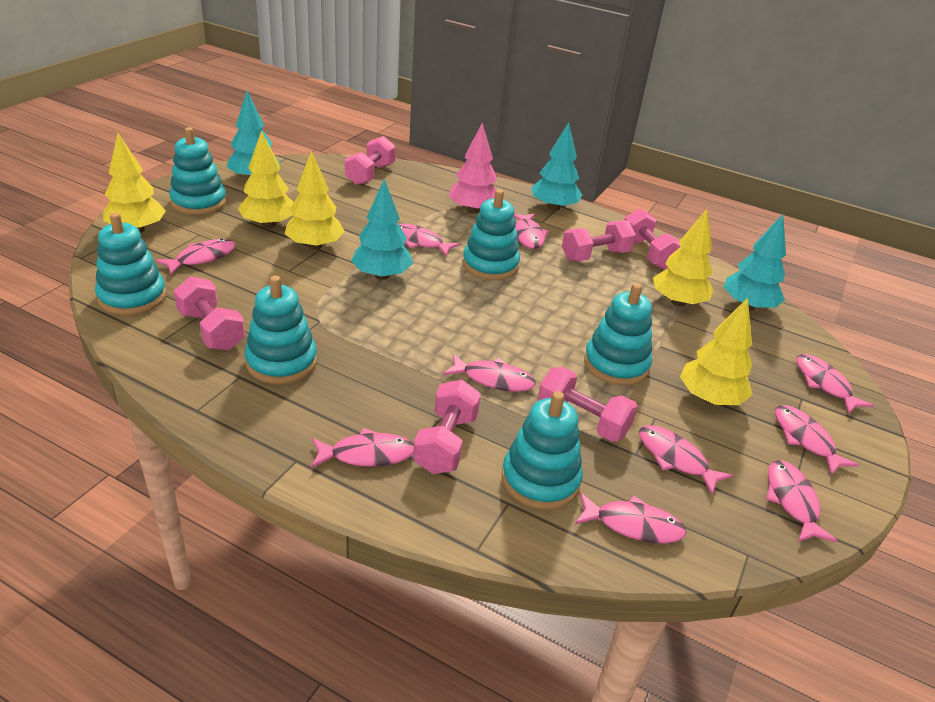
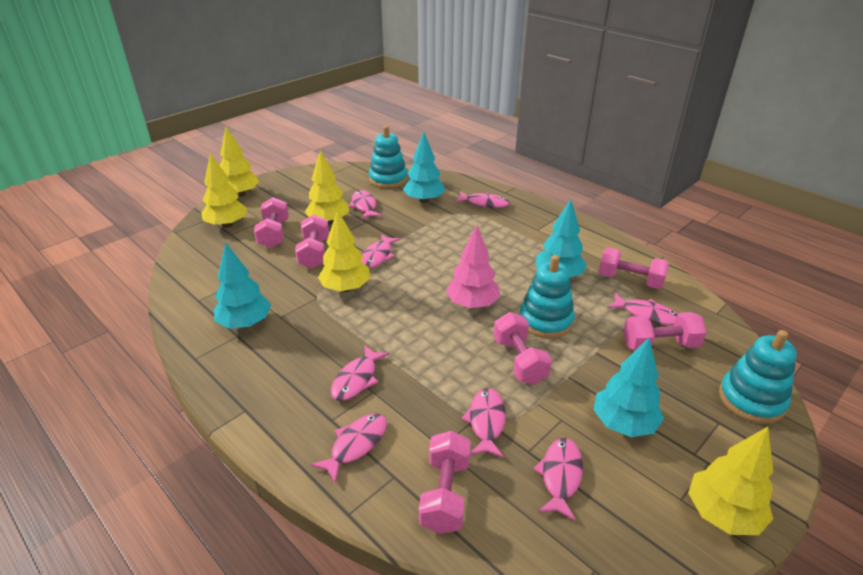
pink fish: 10 -> 8
turquoise stacking toy: 6 -> 3

